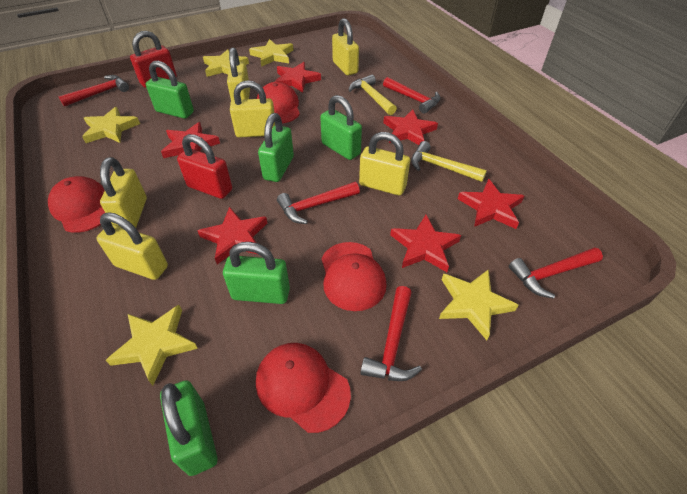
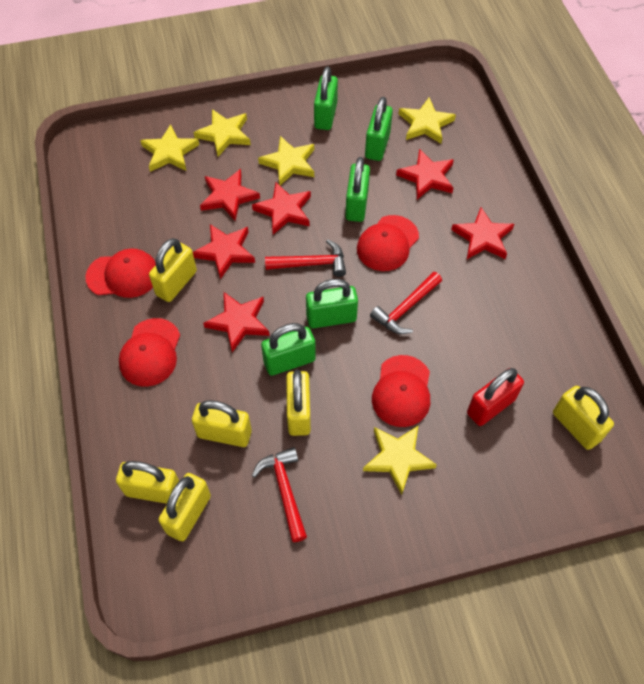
red hammer: 5 -> 3
red padlock: 2 -> 1
yellow hammer: 2 -> 0

